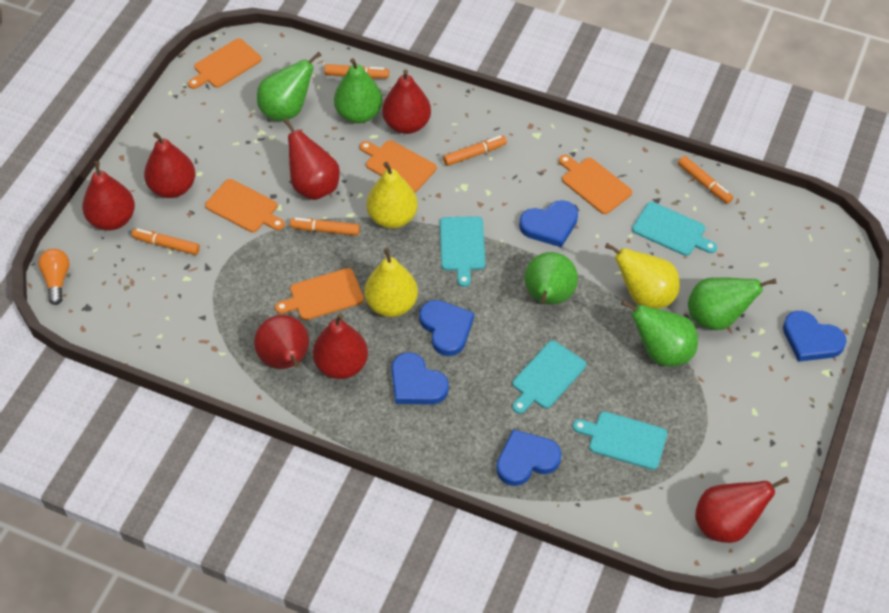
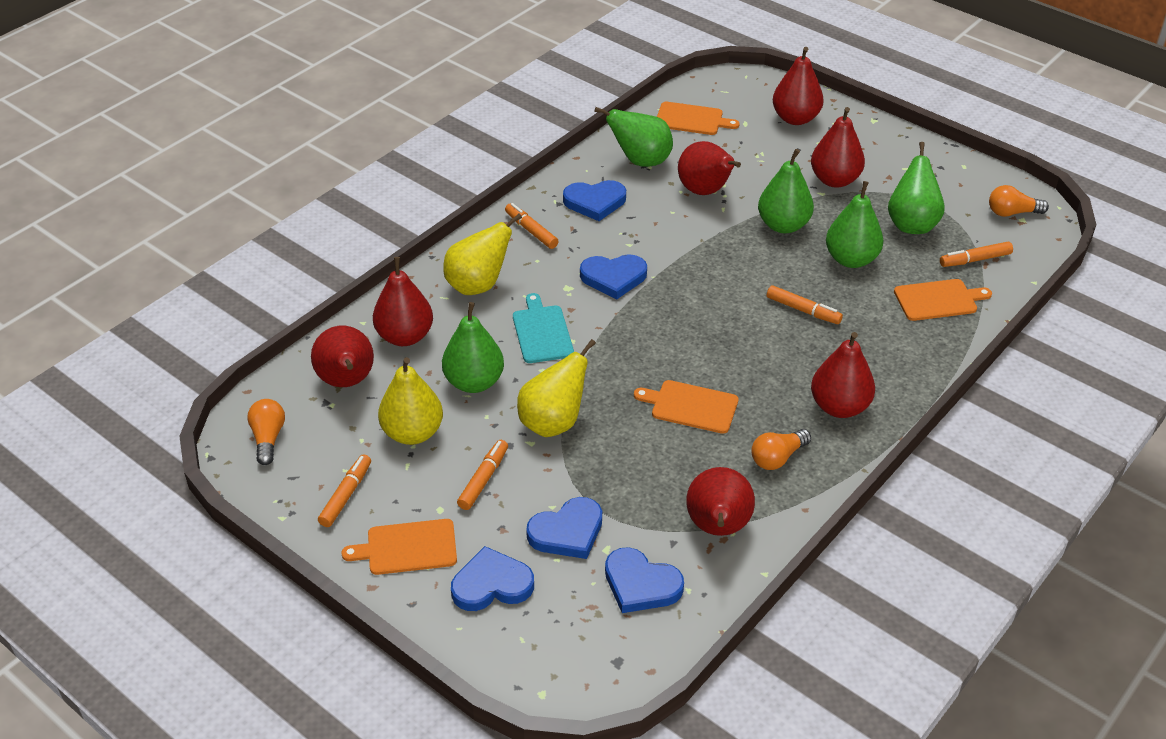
orange cutting board: 5 -> 4
orange light bulb: 1 -> 3
turquoise cutting board: 4 -> 1

